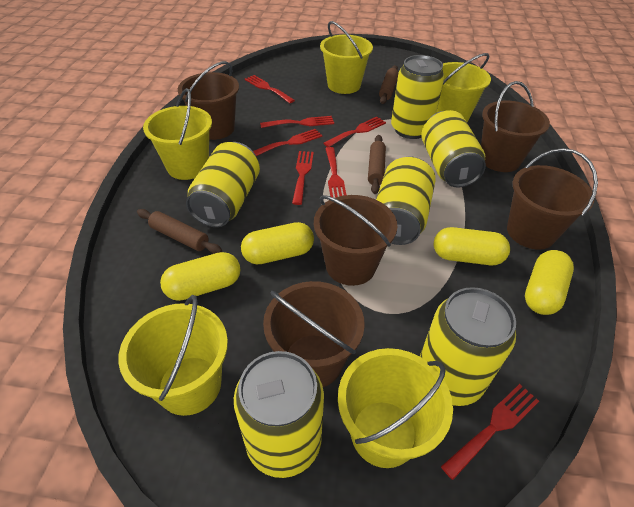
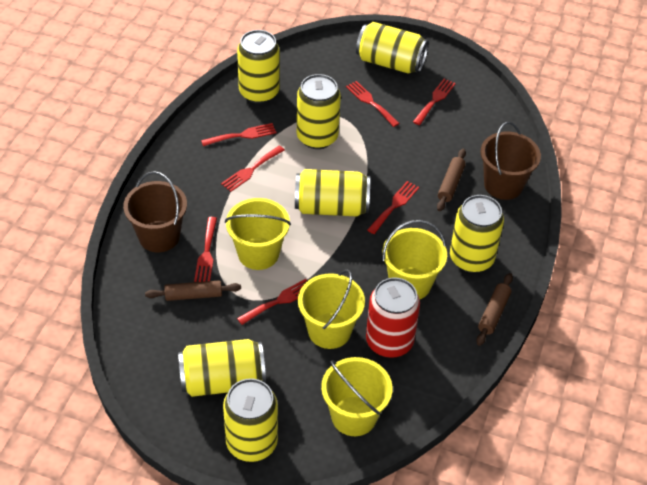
brown bucket: 5 -> 2
red can: 0 -> 1
yellow bucket: 5 -> 4
yellow can: 6 -> 7
yellow capsule: 4 -> 0

